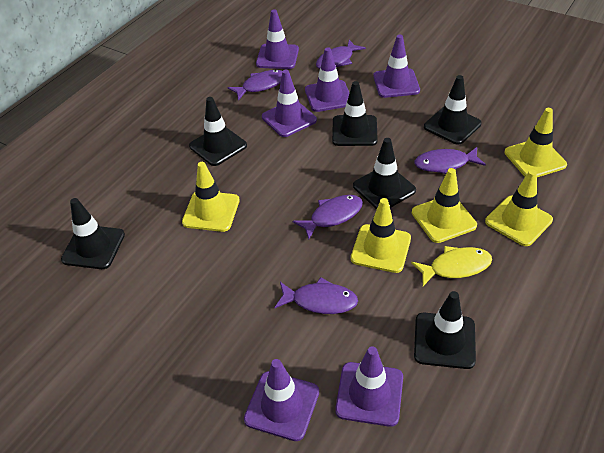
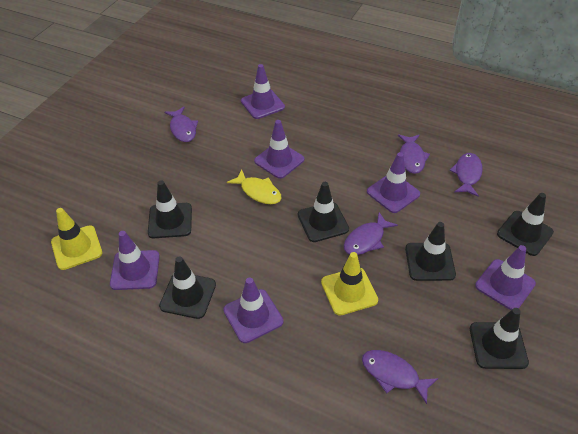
yellow traffic cone: 5 -> 2

